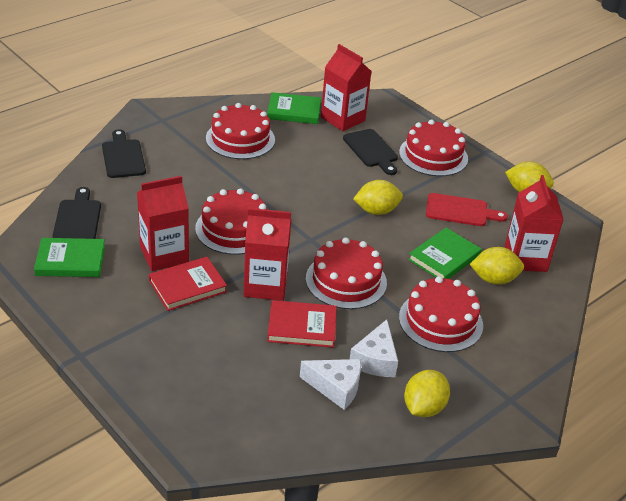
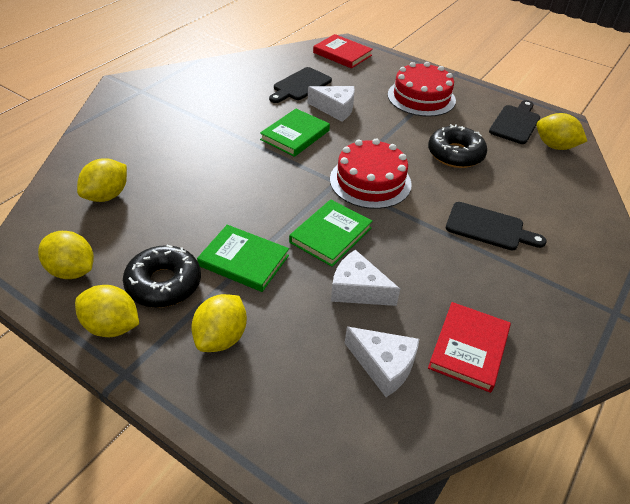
black donut: 0 -> 2
red cake: 5 -> 2
red carton: 4 -> 0
red cutting board: 1 -> 0
white cheese: 2 -> 3
yellow lemon: 4 -> 5

